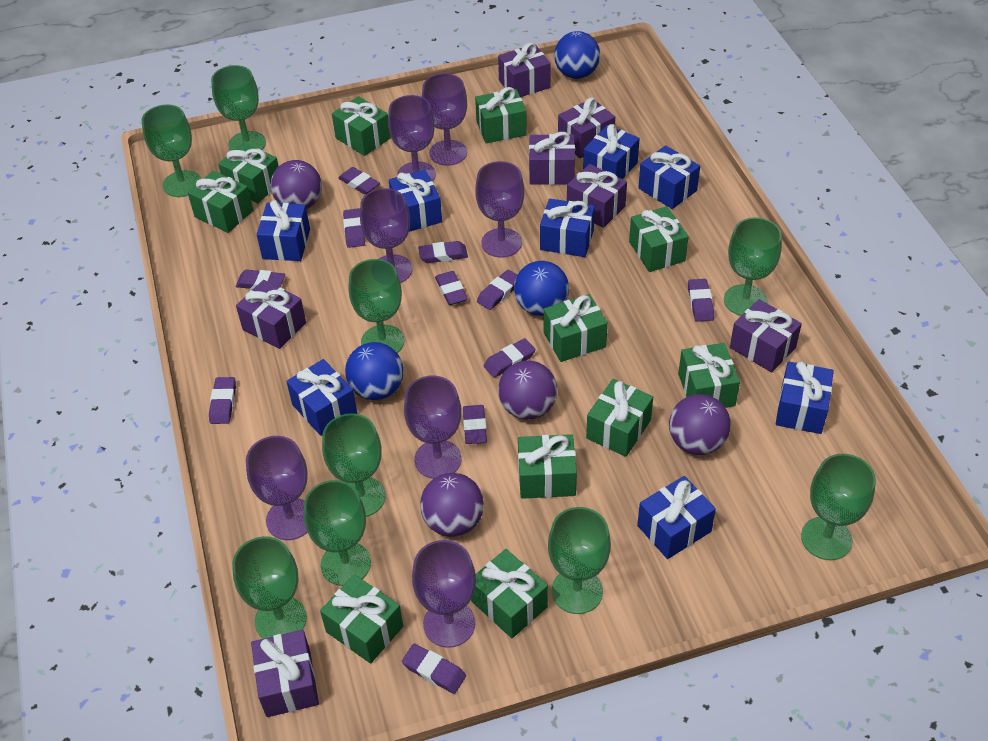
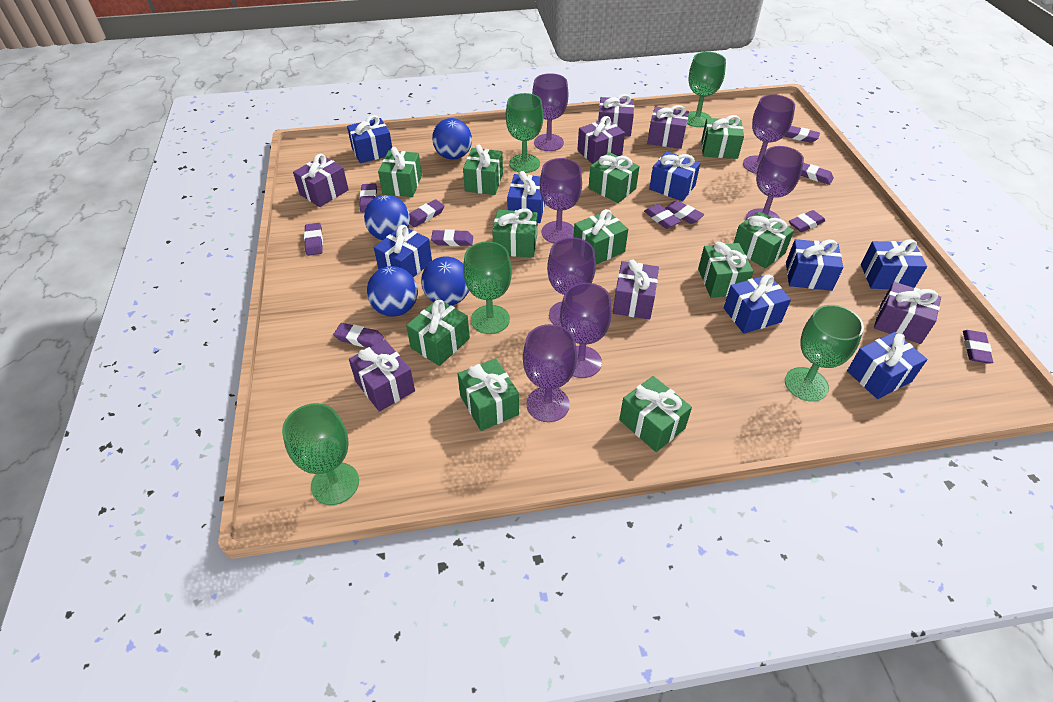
blue ball: 3 -> 4
green goblet: 9 -> 5
purple ball: 4 -> 0

